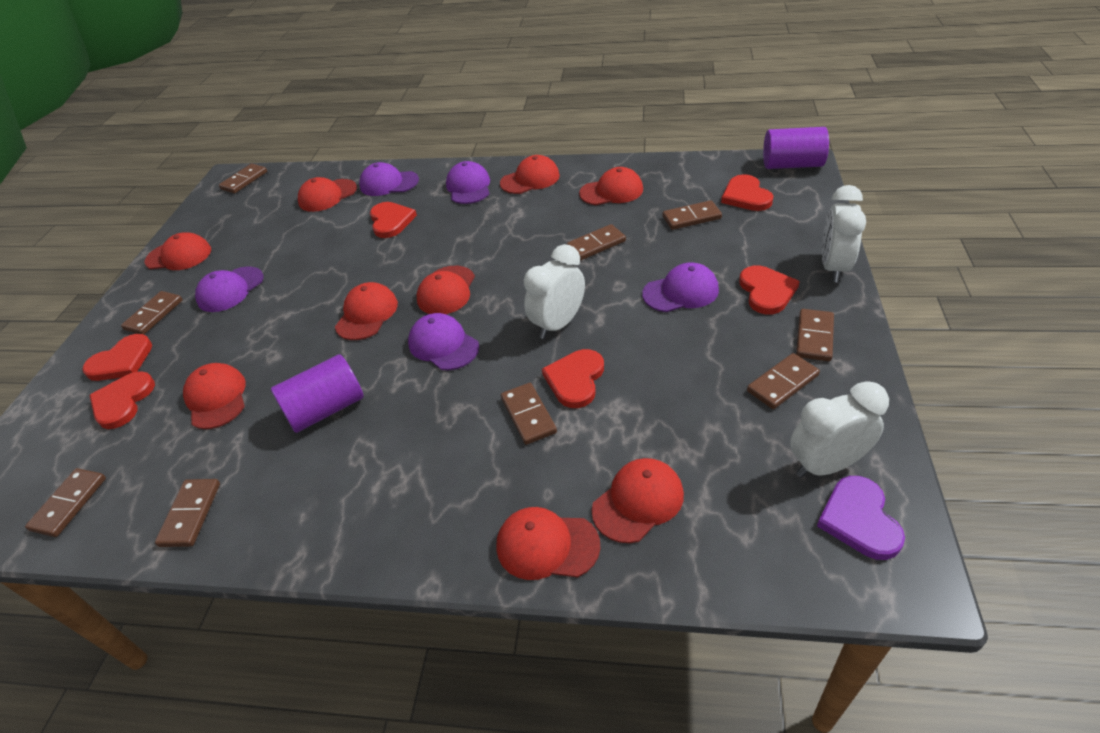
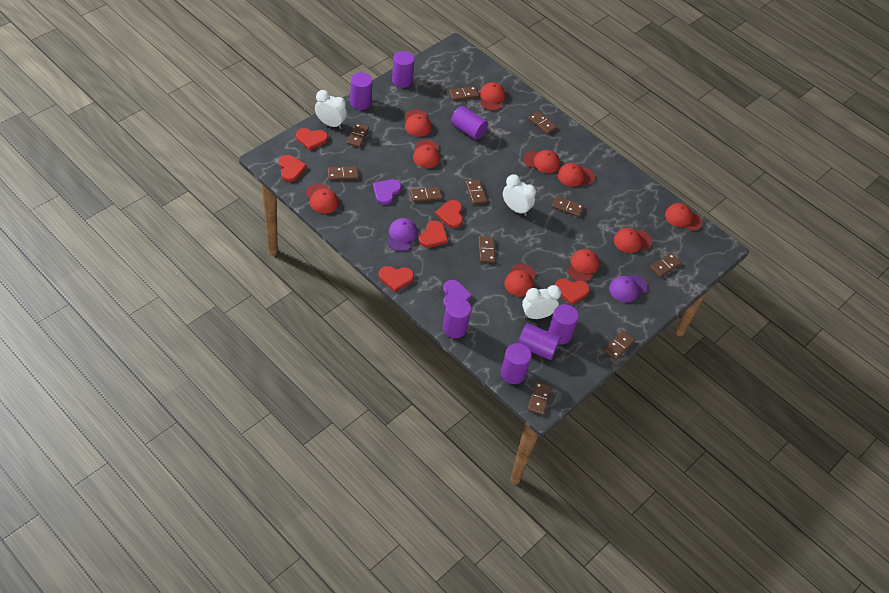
brown domino: 9 -> 11
purple cap: 5 -> 2
purple cylinder: 2 -> 7
purple heart: 1 -> 2
red cap: 9 -> 10

